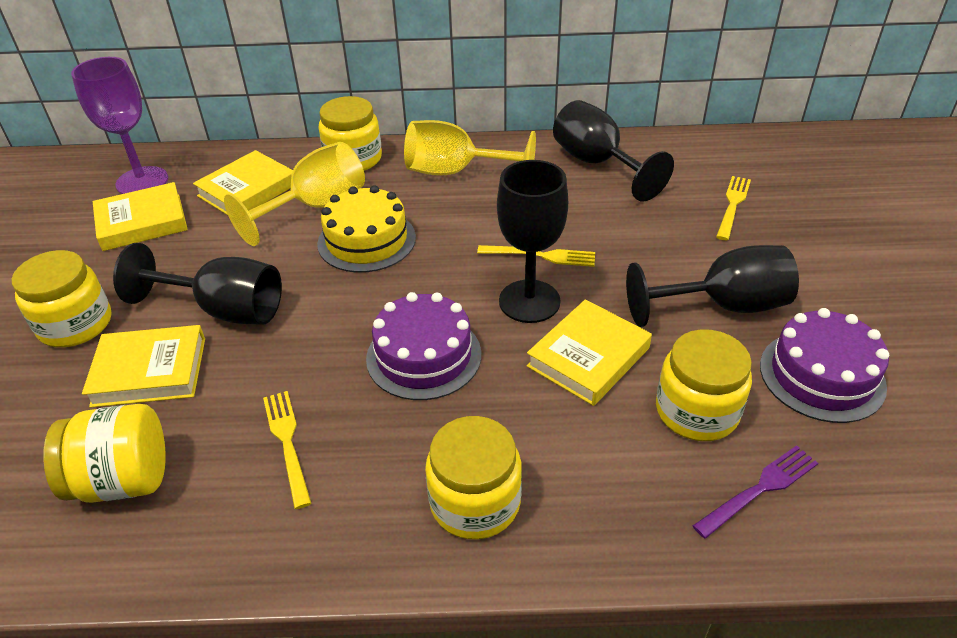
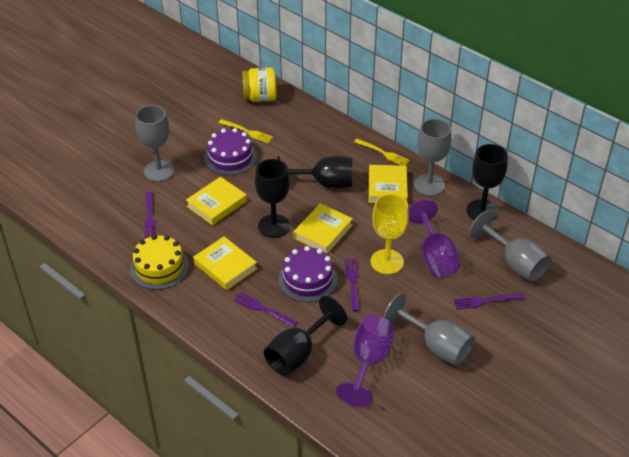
grey goblet: 0 -> 4
purple fork: 1 -> 4
purple goblet: 1 -> 2
yellow fork: 3 -> 2
yellow goblet: 2 -> 1
yellow jar: 5 -> 1

